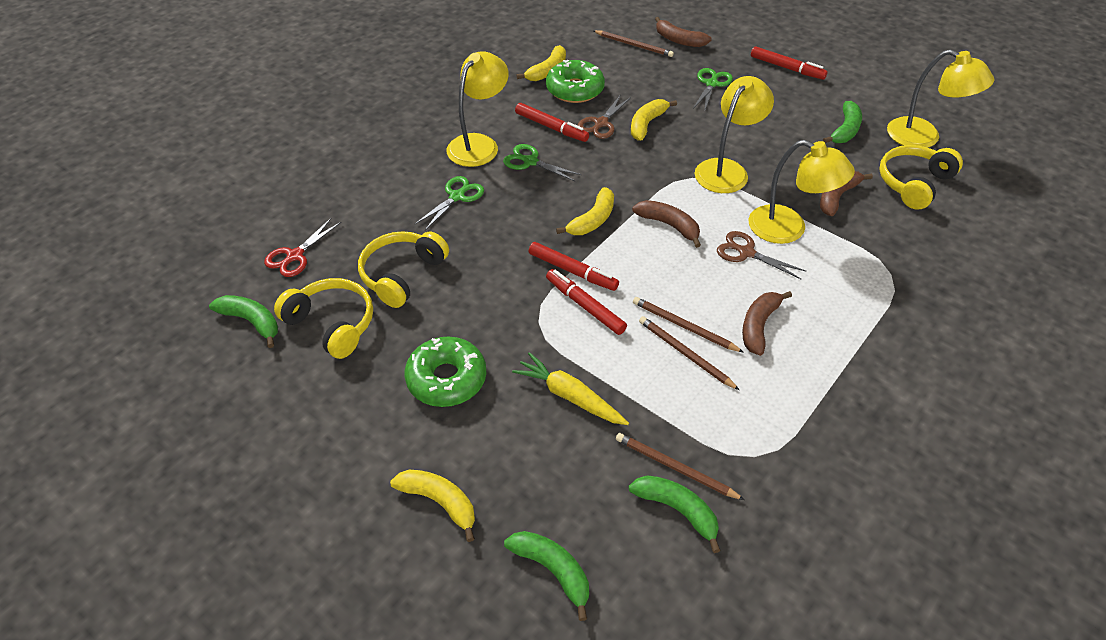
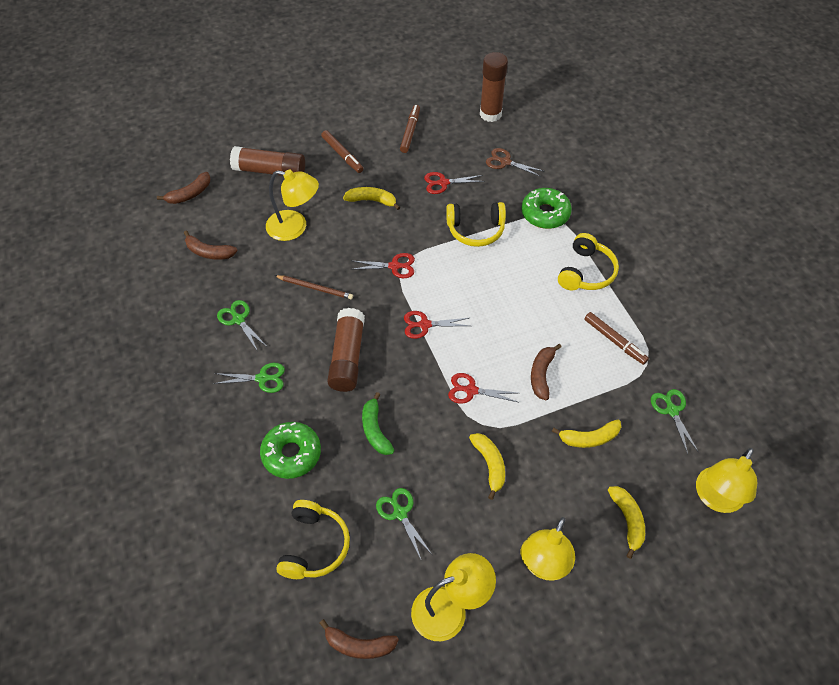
brown glue stick: 0 -> 3
brown marker: 0 -> 3
brown pencil: 4 -> 1
brown scissors: 2 -> 1
green banana: 4 -> 1
green scissors: 3 -> 4
red marker: 4 -> 0
red scissors: 1 -> 4
yellow carrot: 1 -> 0

